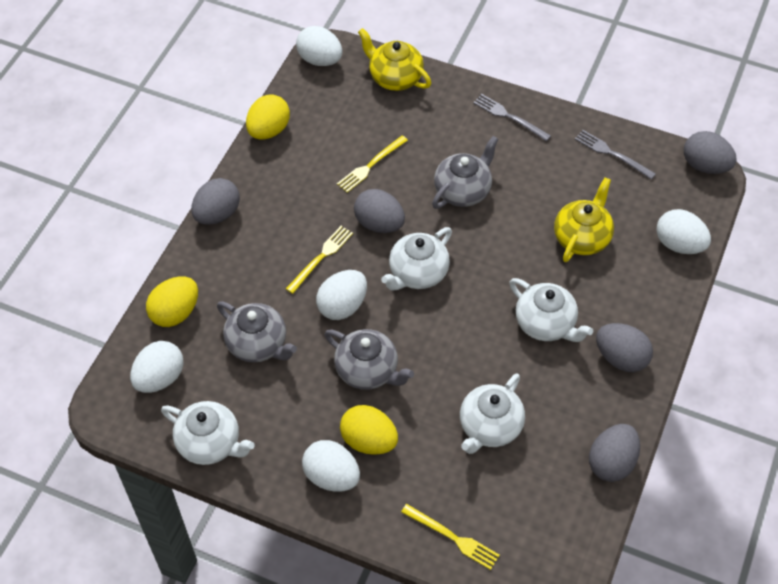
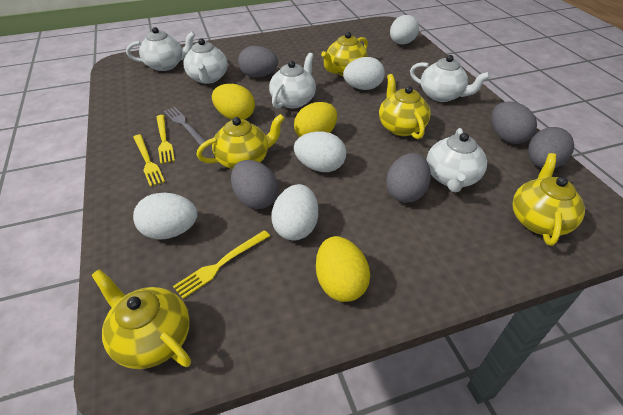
grey fork: 2 -> 1
grey teapot: 3 -> 0
white teapot: 4 -> 5
yellow teapot: 2 -> 5

